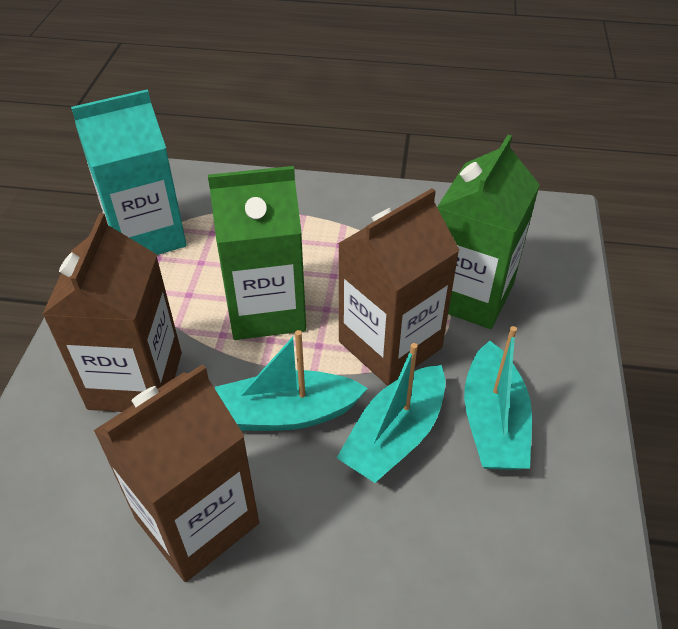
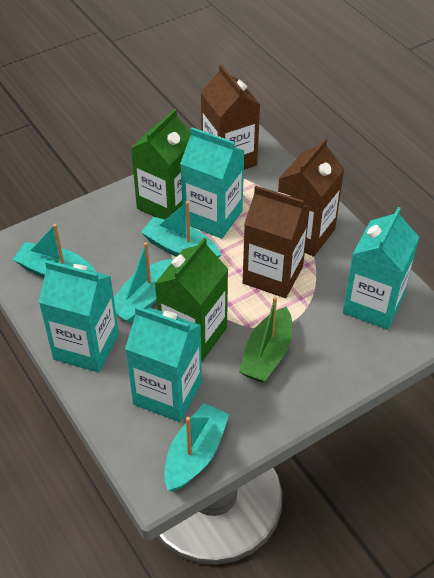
green boat: 0 -> 1
turquoise boat: 3 -> 4
turquoise carton: 1 -> 4

